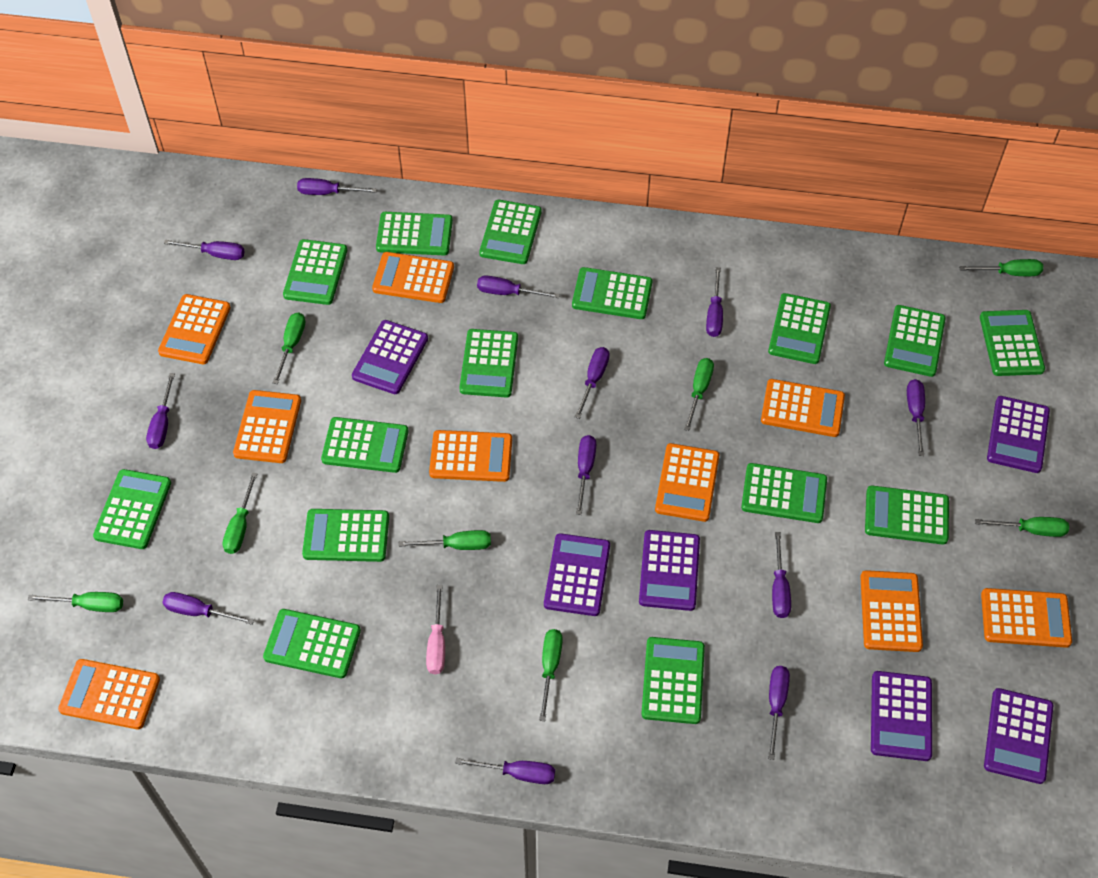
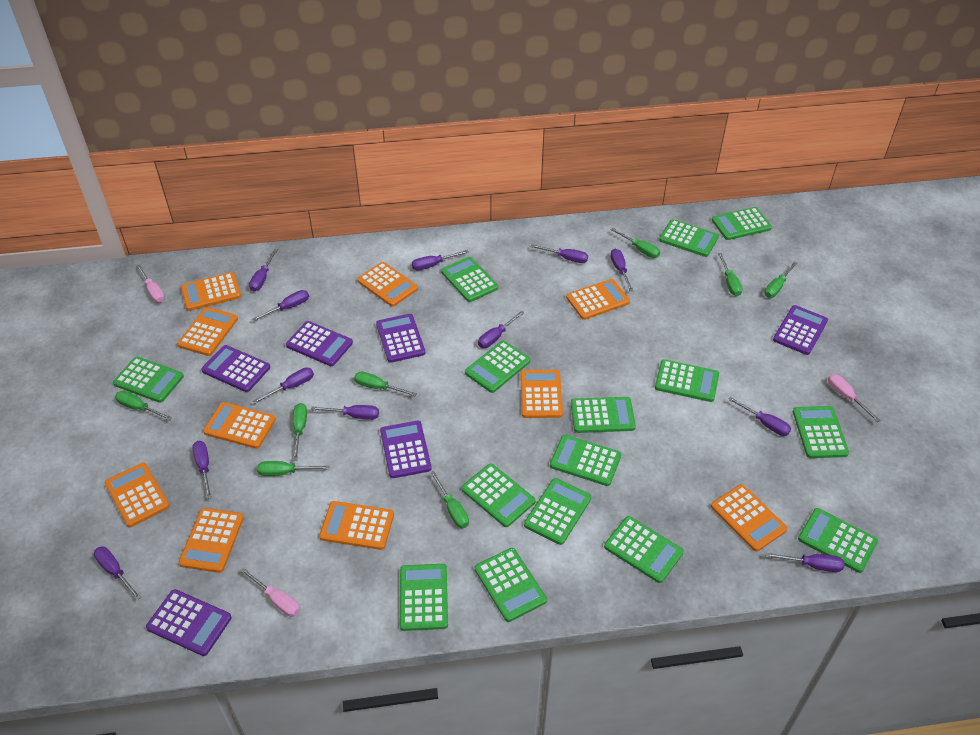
orange calculator: 9 -> 10
pink screwdriver: 1 -> 3

